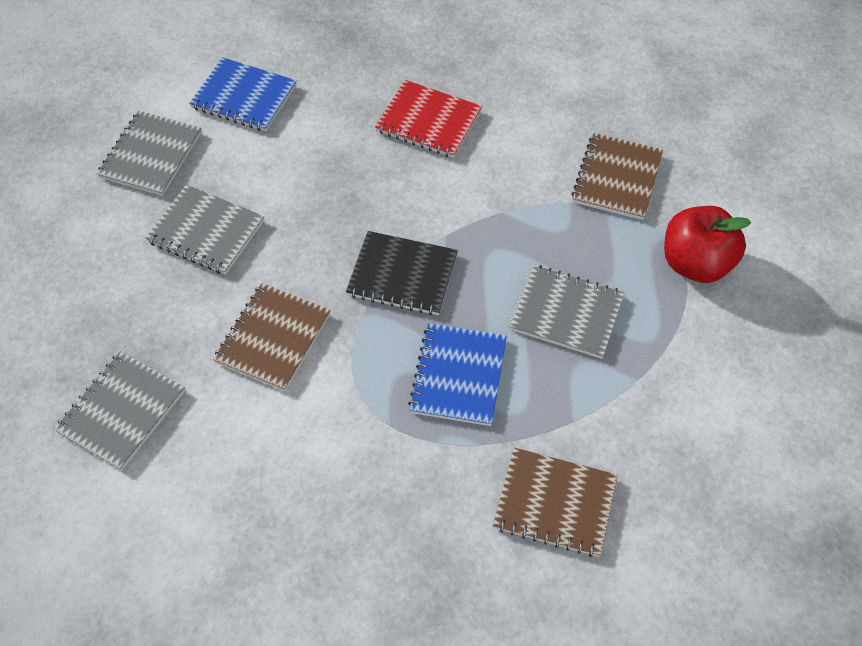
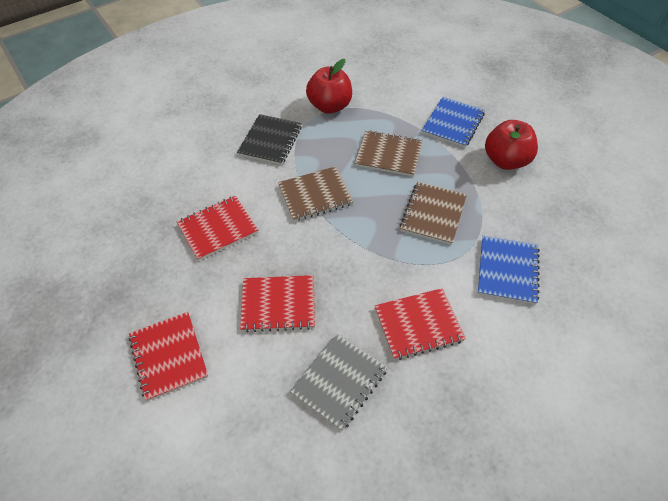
grey notebook: 4 -> 1
red apple: 1 -> 2
red notebook: 1 -> 4

